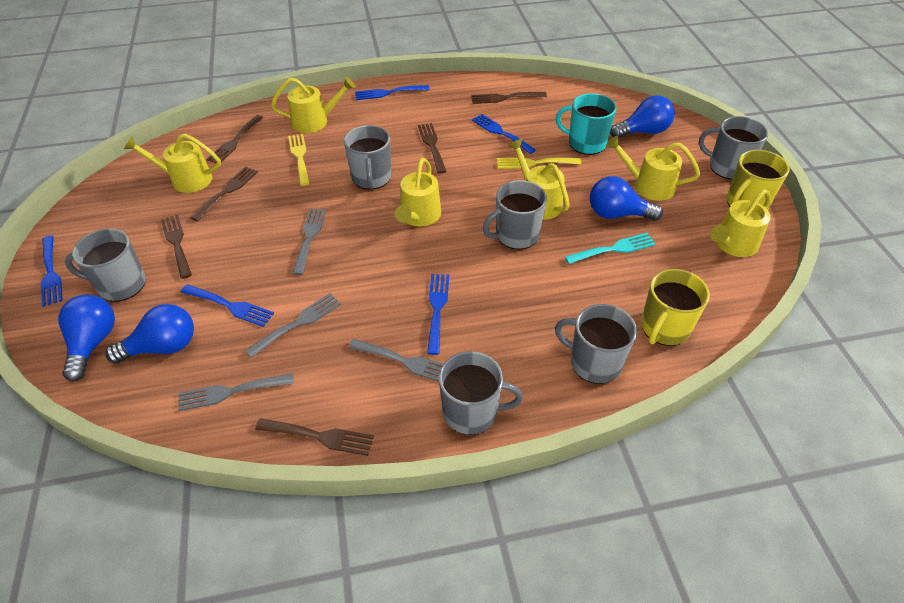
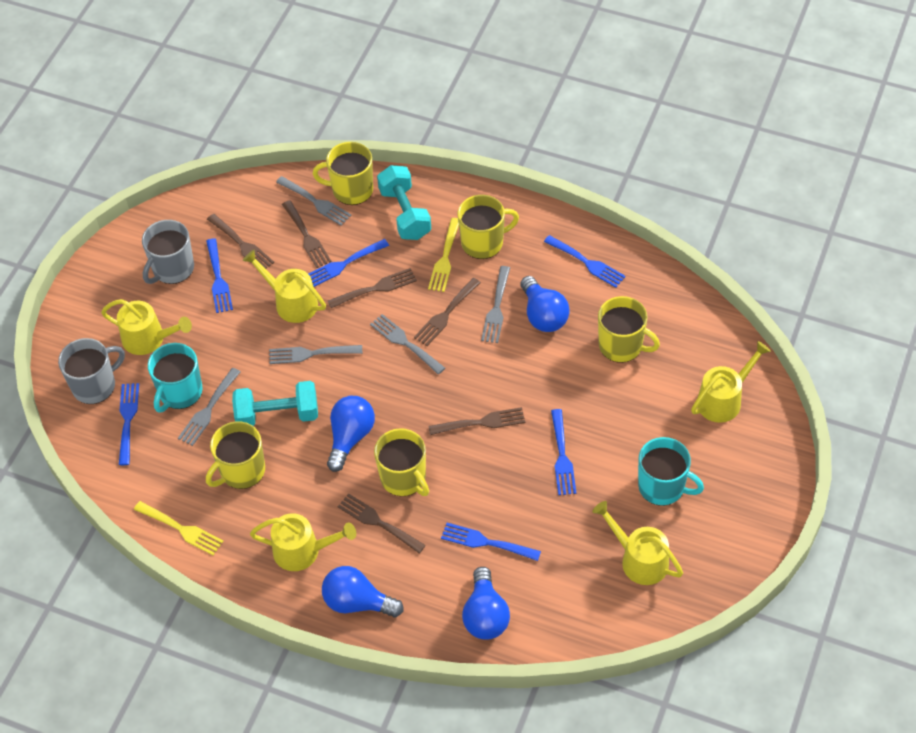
blue fork: 5 -> 6
grey fork: 4 -> 5
grey mug: 6 -> 2
turquoise dumbbell: 0 -> 2
turquoise fork: 1 -> 0
turquoise mug: 1 -> 2
yellow mug: 2 -> 5
yellow watering can: 6 -> 5

